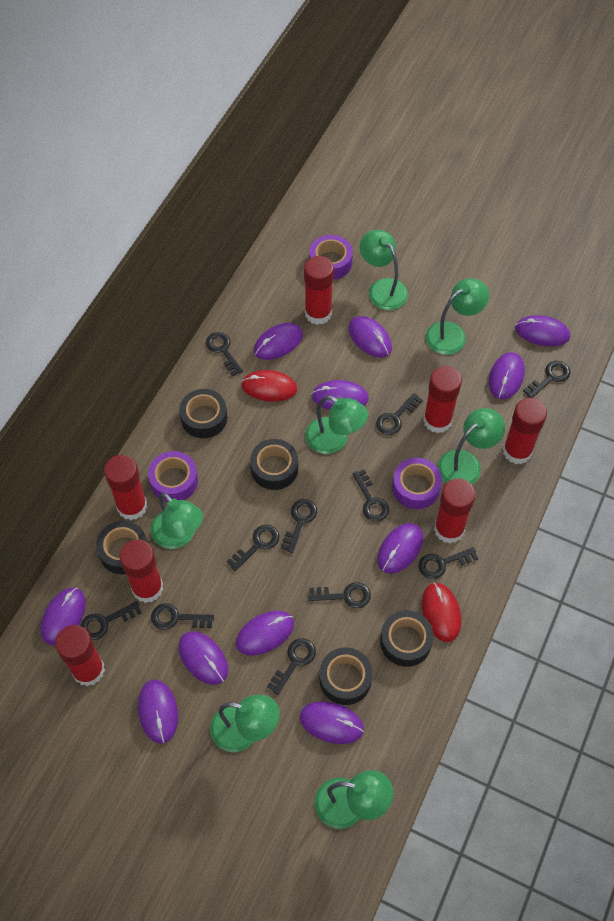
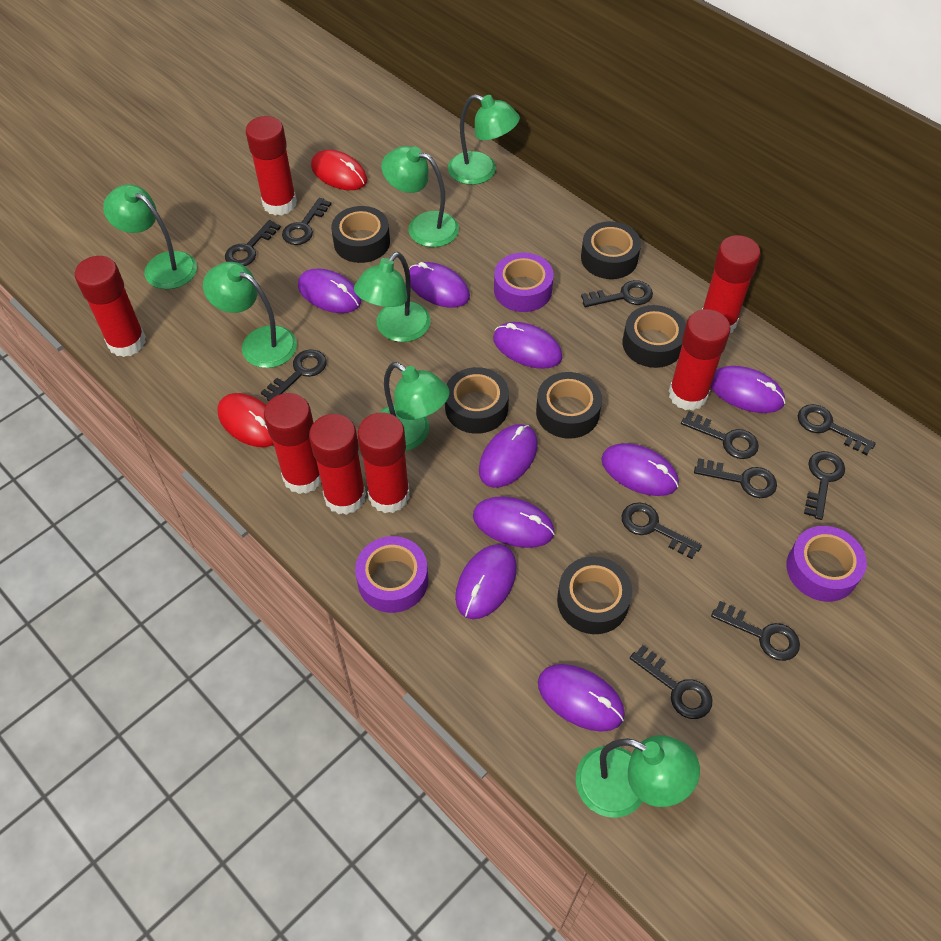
black tape: 5 -> 6
purple mouse: 11 -> 9

